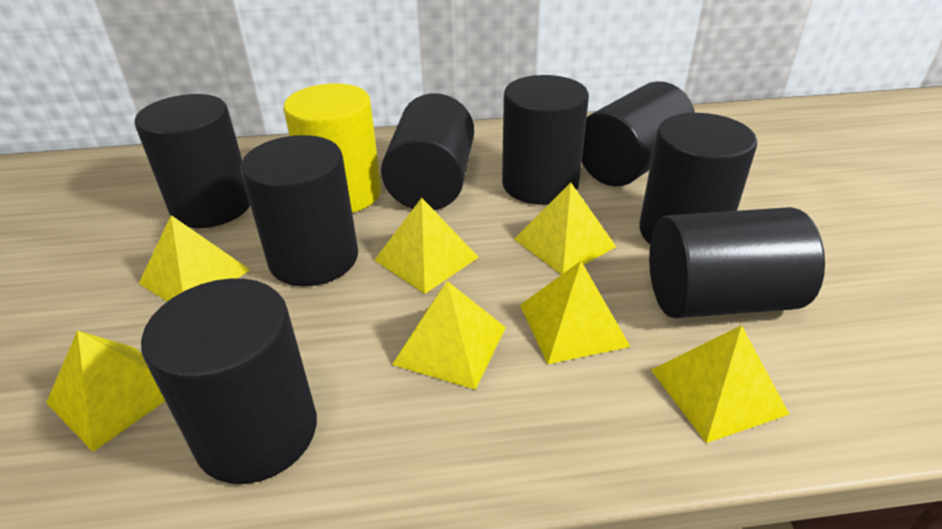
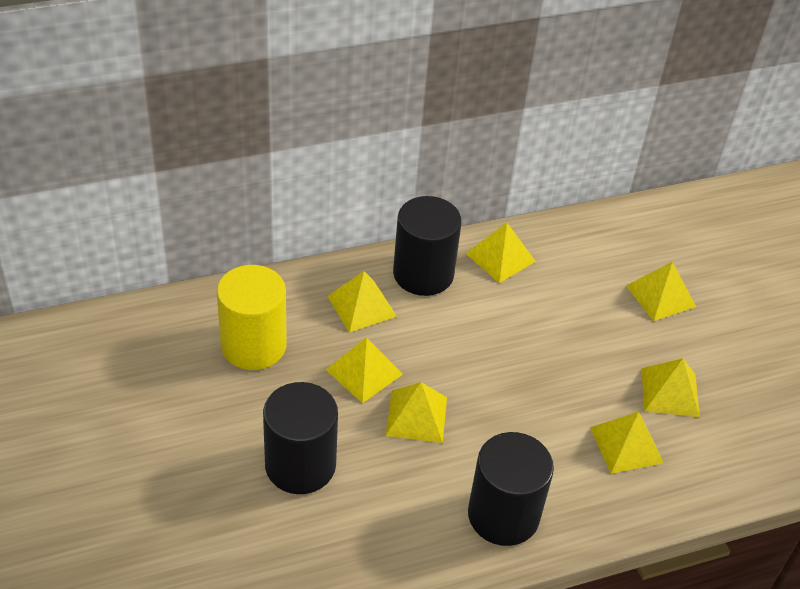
black cylinder: 8 -> 3

